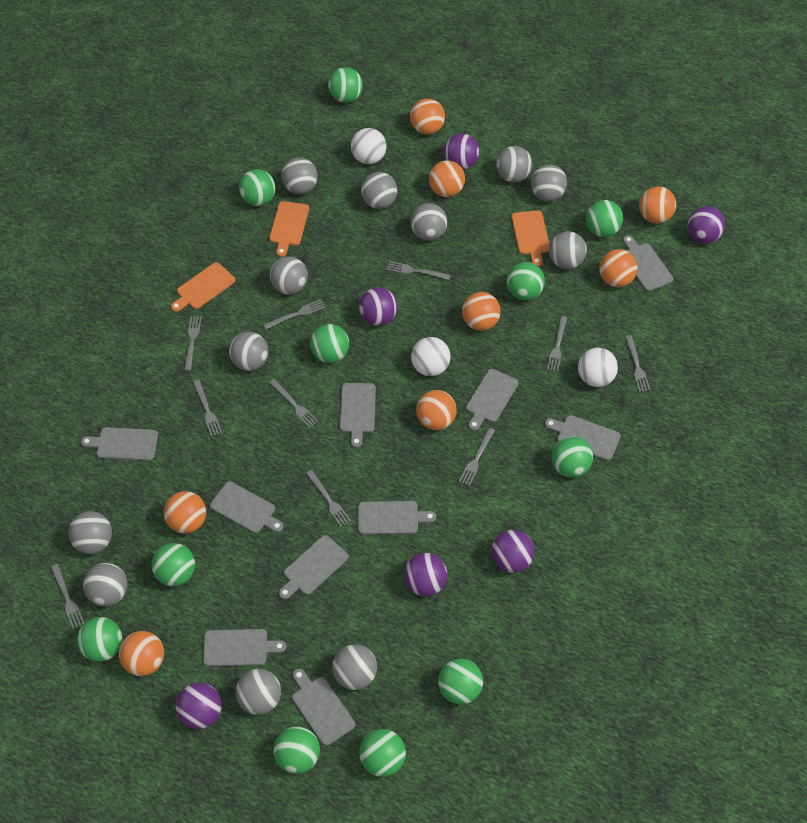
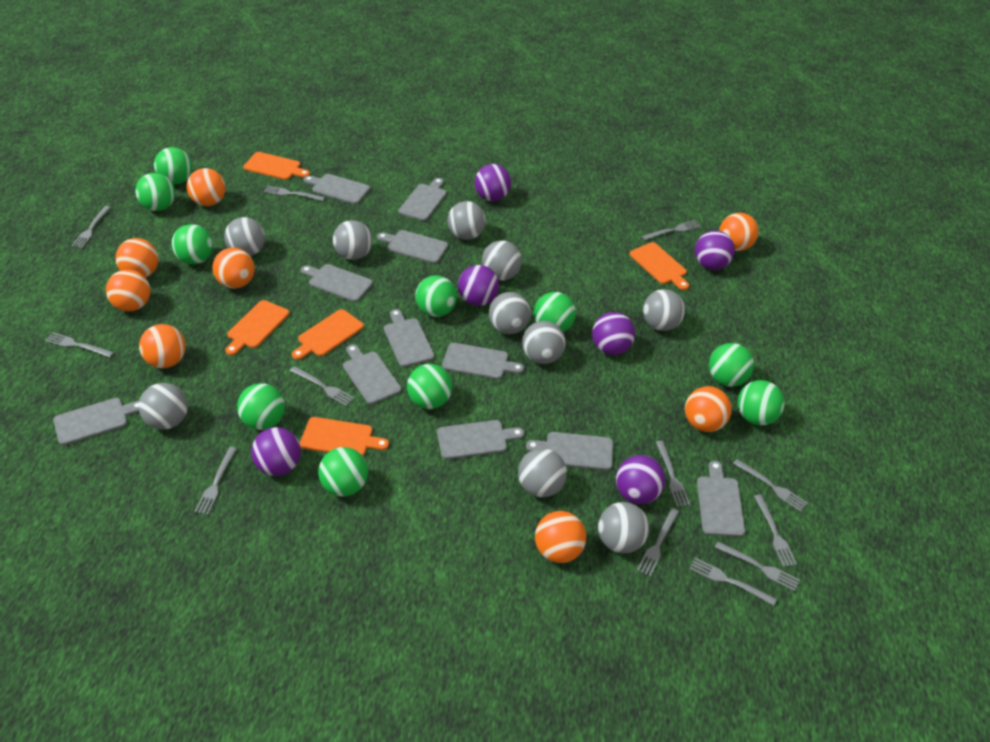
green ball: 11 -> 10
grey ball: 12 -> 10
grey cutting board: 10 -> 11
grey fork: 10 -> 12
orange cutting board: 3 -> 5
white ball: 3 -> 0

